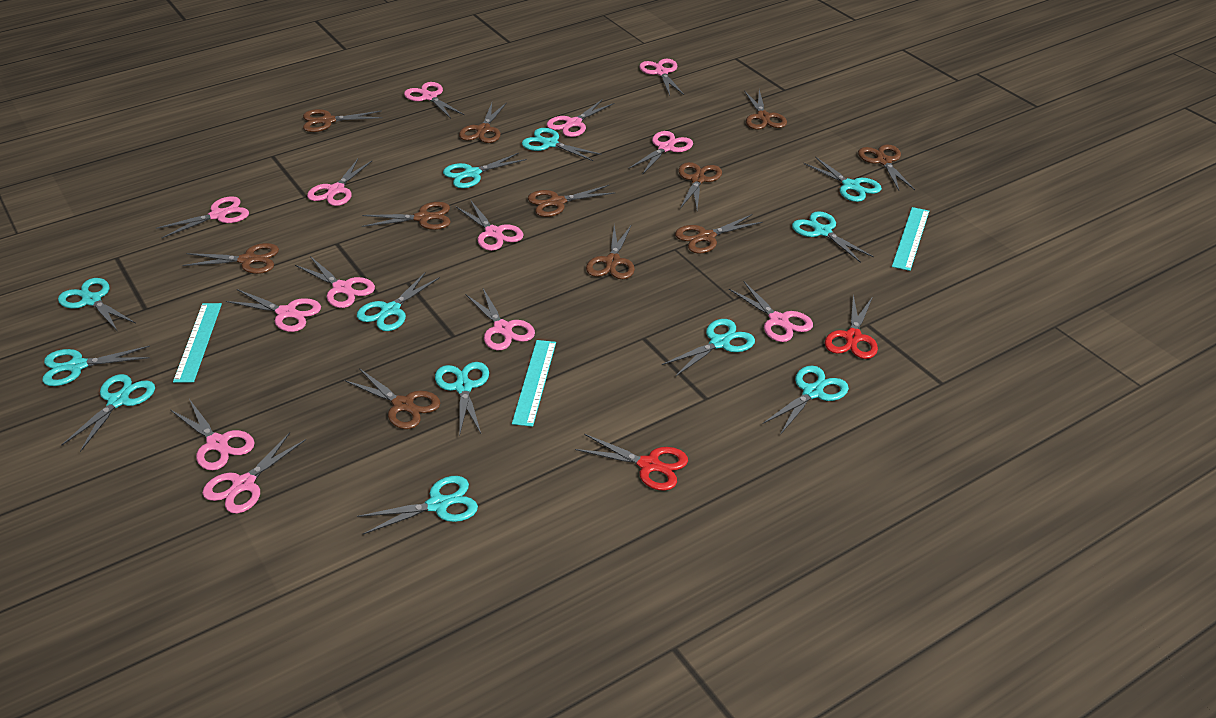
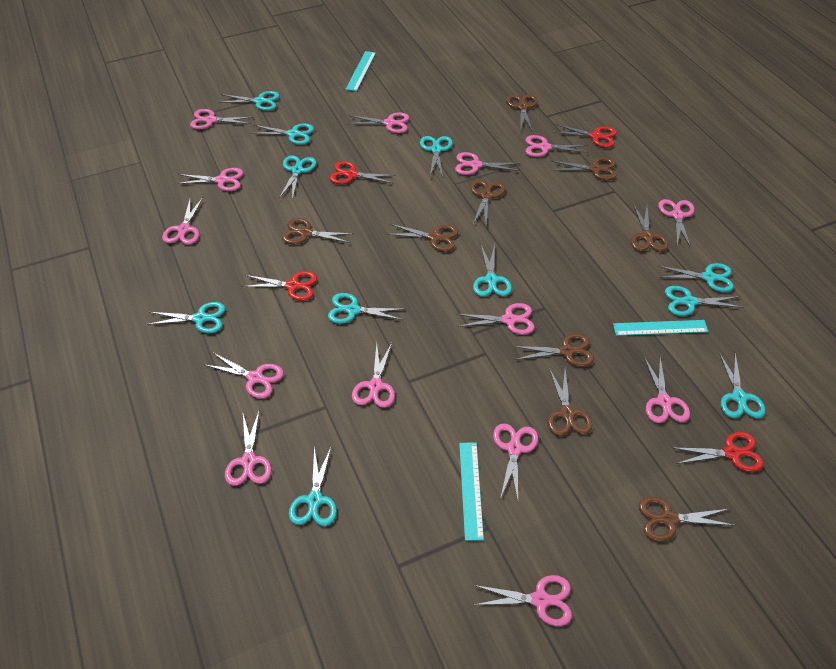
brown scissors: 11 -> 9
pink scissors: 13 -> 14
red scissors: 2 -> 4
turquoise scissors: 12 -> 11

